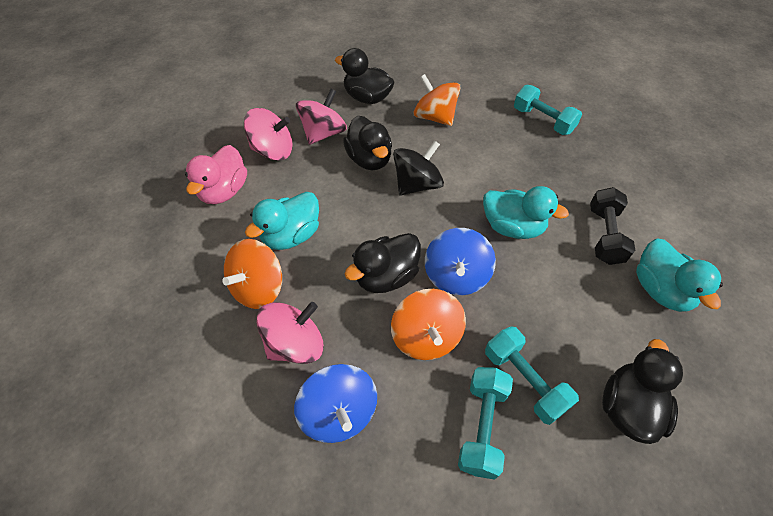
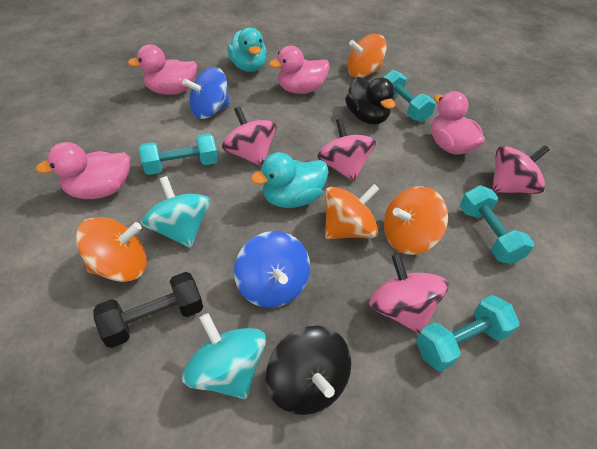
black duck: 4 -> 1
orange spinning top: 3 -> 4
pink duck: 1 -> 4
pink spinning top: 3 -> 4
turquoise duck: 3 -> 2
turquoise dumbbell: 3 -> 4
turquoise spinning top: 0 -> 2

